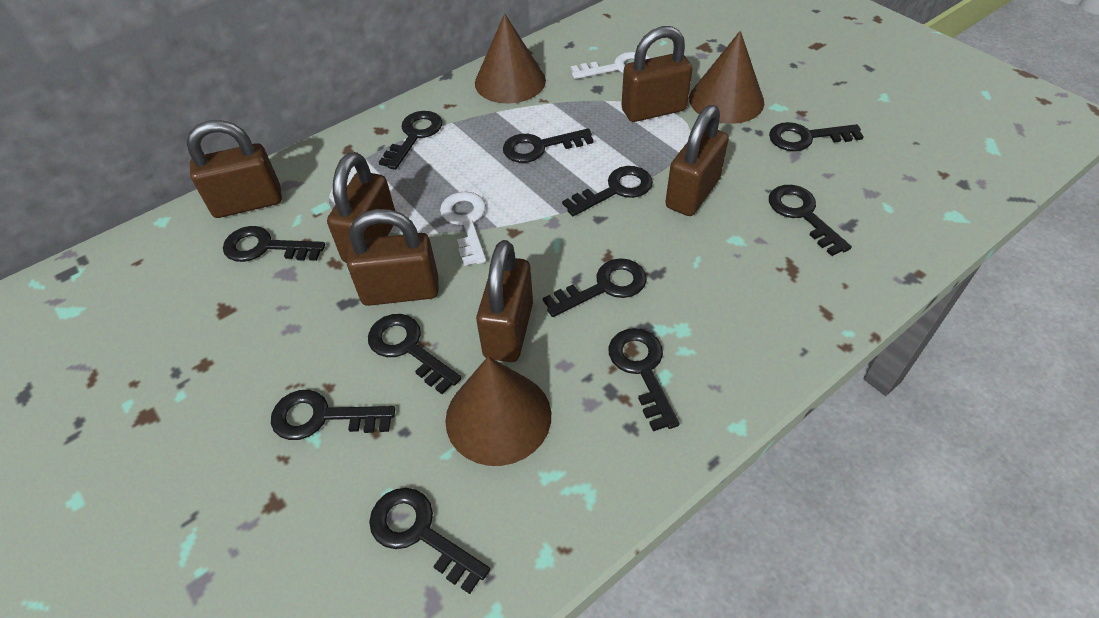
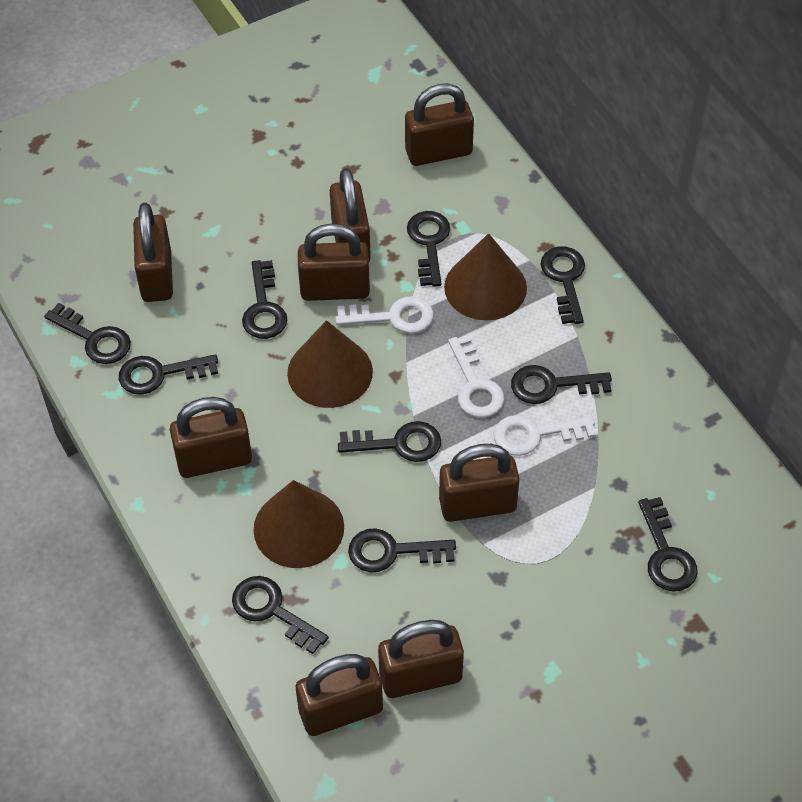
black key: 11 -> 10
brown padlock: 6 -> 8
white key: 2 -> 3

